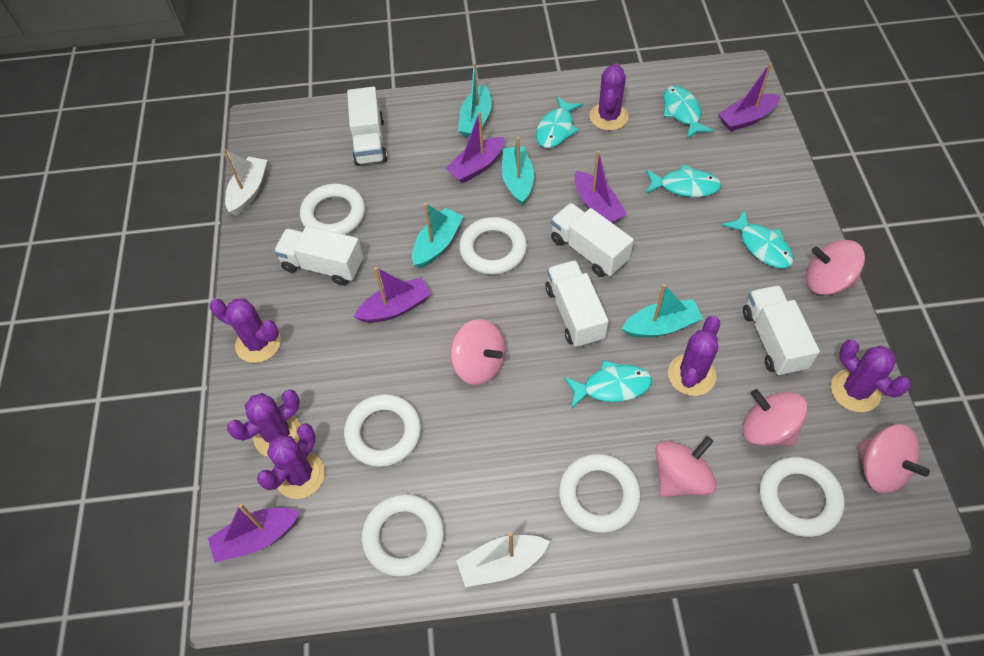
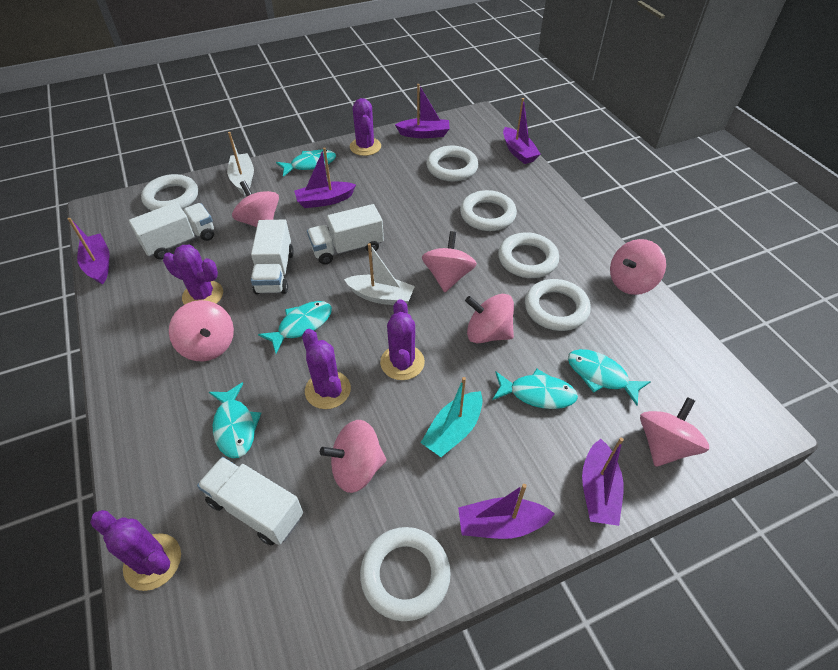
pink spinning top: 5 -> 7
purple boat: 5 -> 6
purple cactus: 6 -> 5
turquoise boat: 4 -> 1
white truck: 5 -> 4

